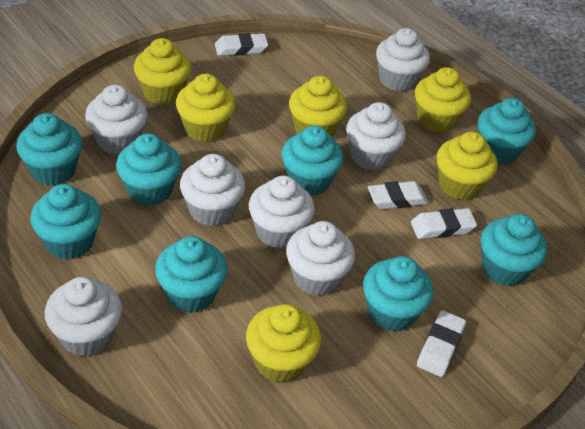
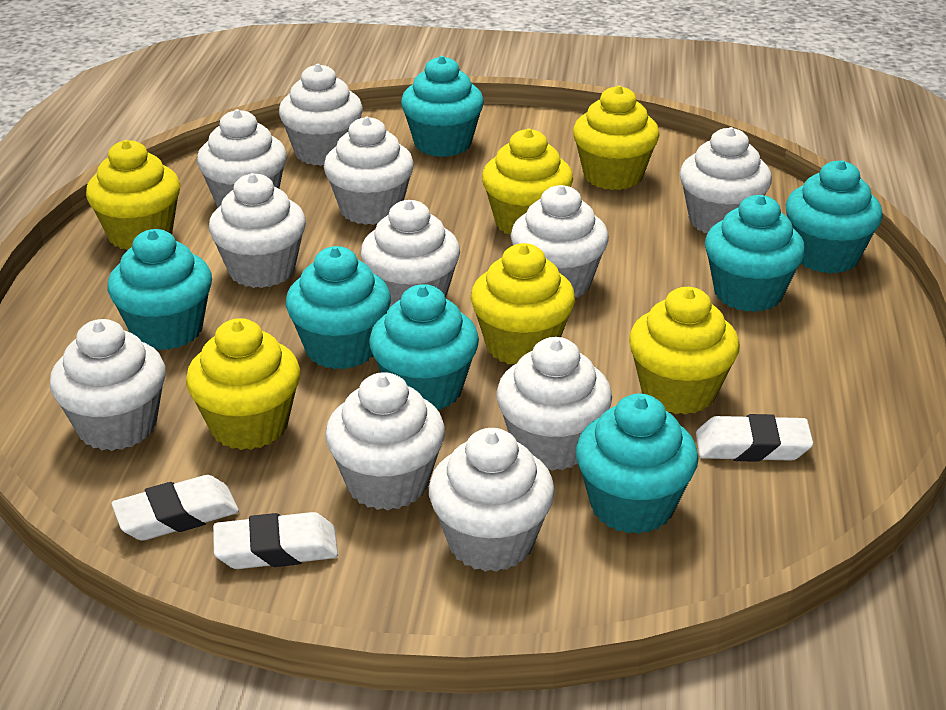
turquoise cupcake: 8 -> 7
white cupcake: 7 -> 11
white eraser: 4 -> 3

